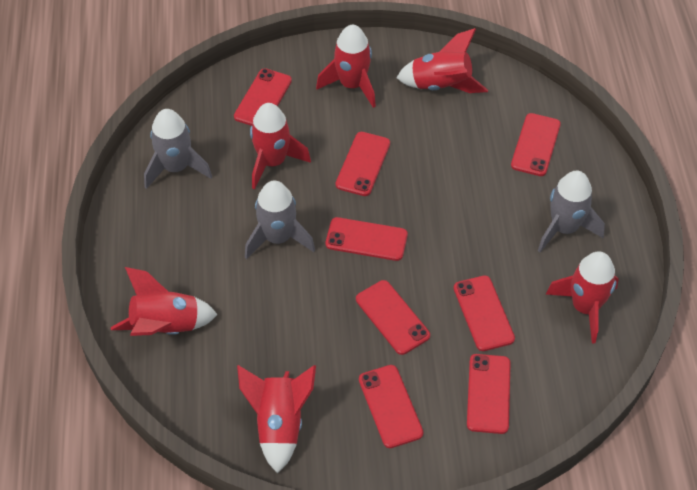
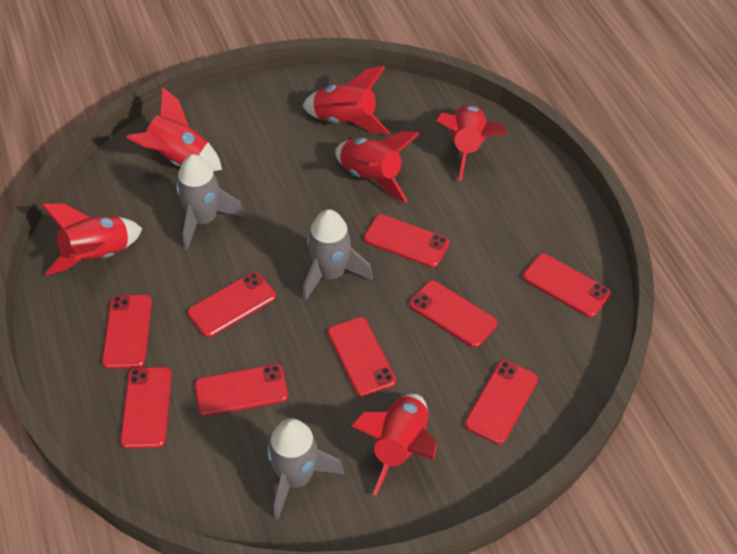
red phone: 8 -> 9

